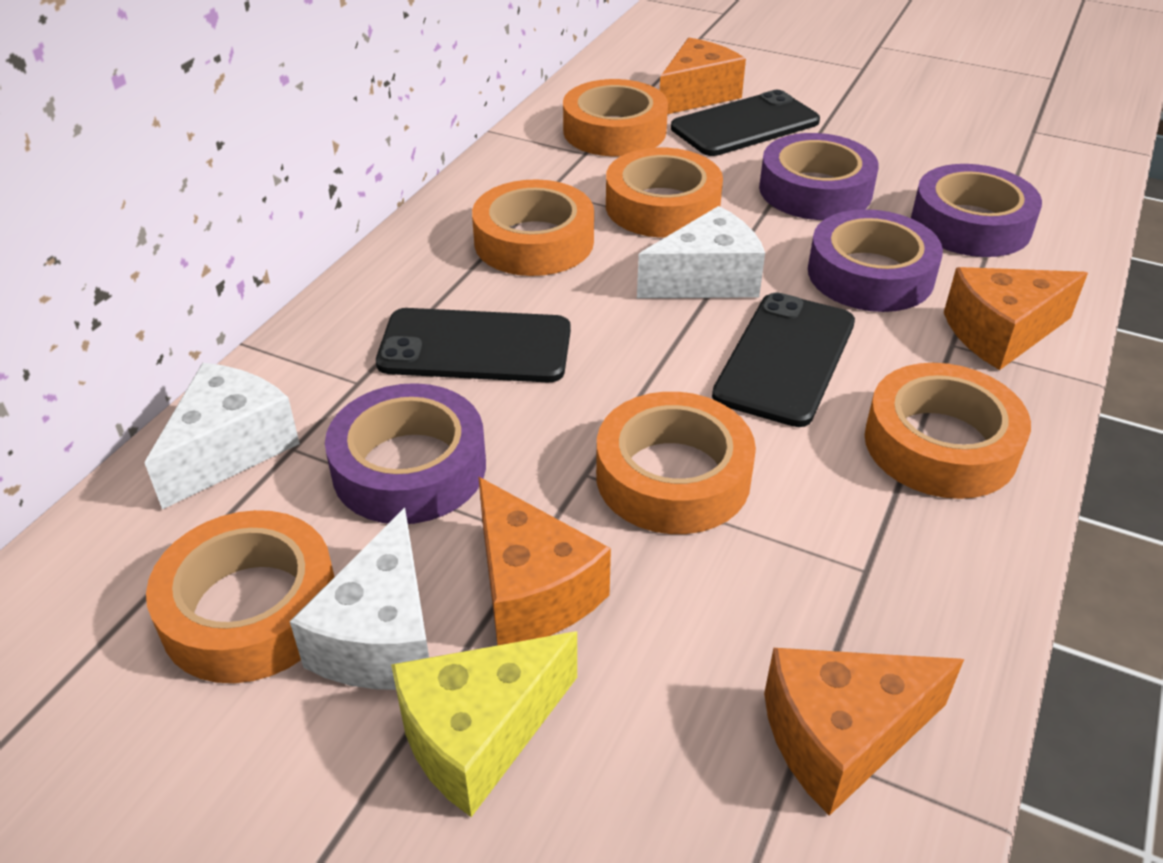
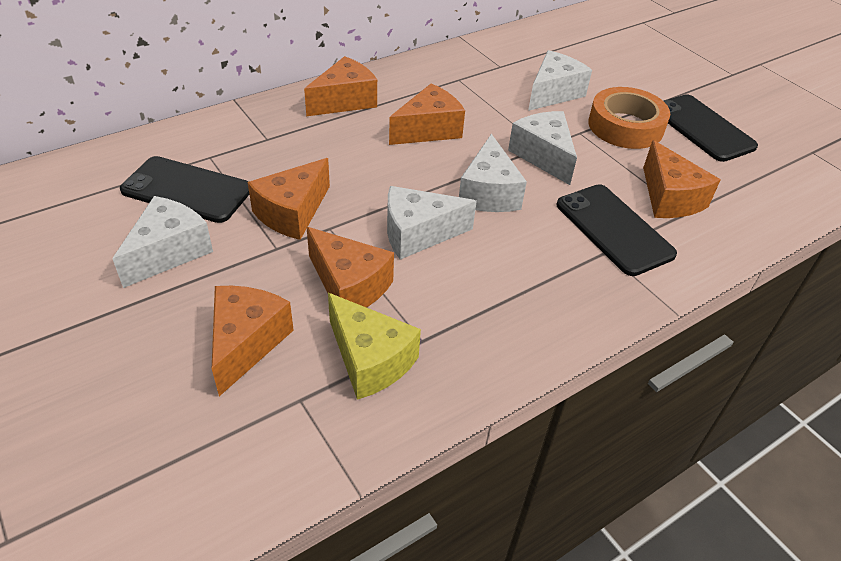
orange cheese: 4 -> 6
orange tape: 6 -> 1
purple tape: 4 -> 0
white cheese: 3 -> 5

